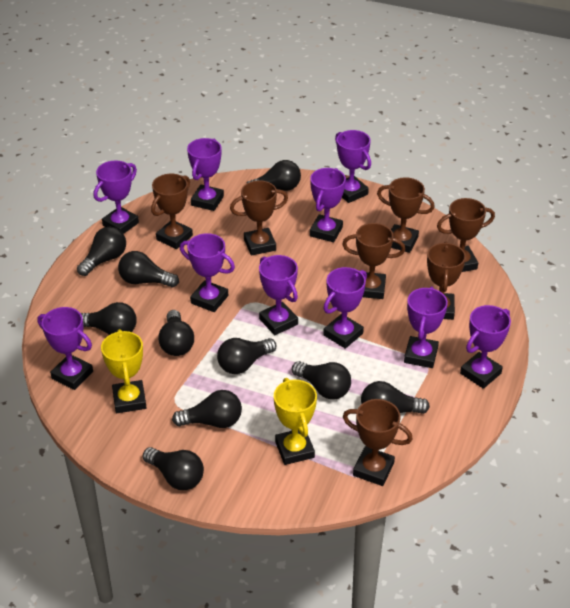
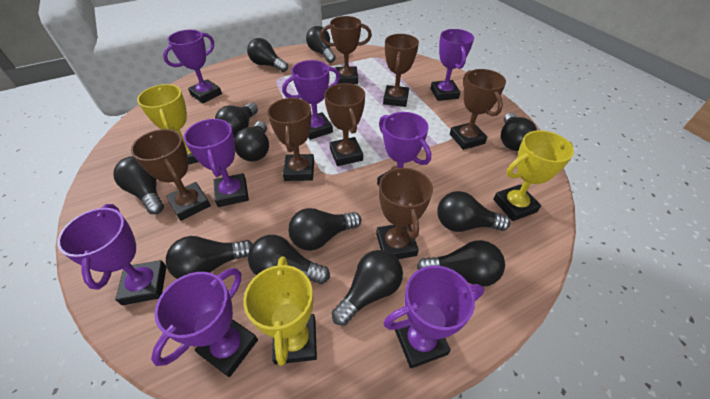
black light bulb: 10 -> 12
purple trophy: 10 -> 8
yellow trophy: 2 -> 3

